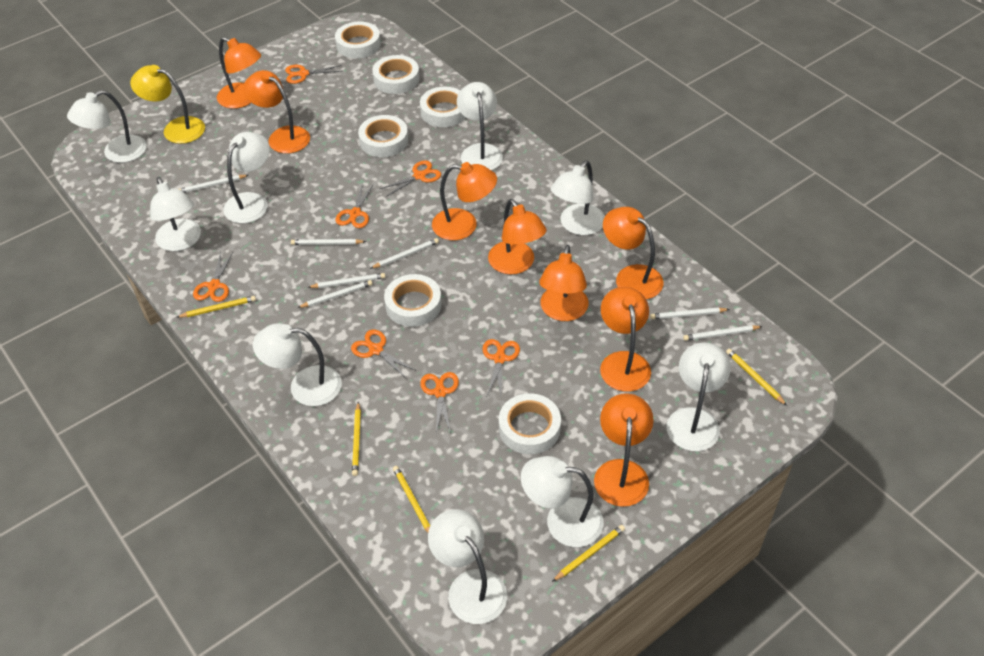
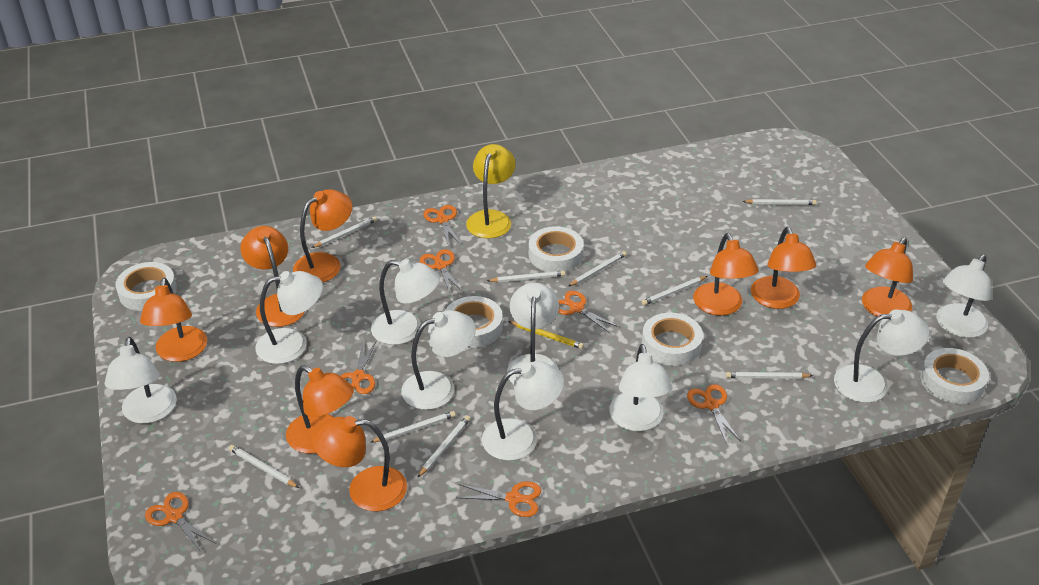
white pencil: 7 -> 9
white tape: 6 -> 5
yellow pencil: 5 -> 1

